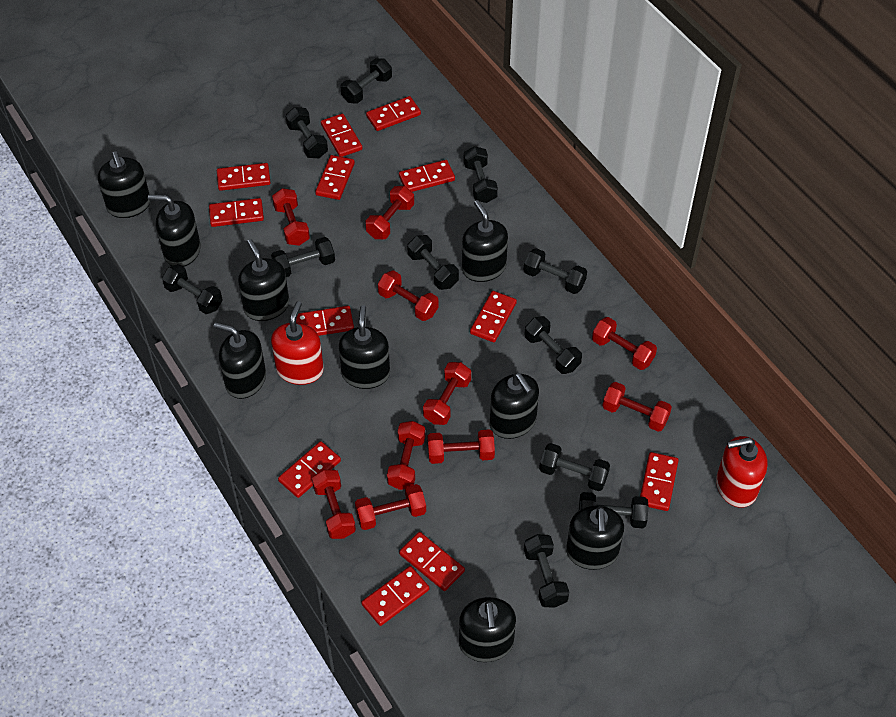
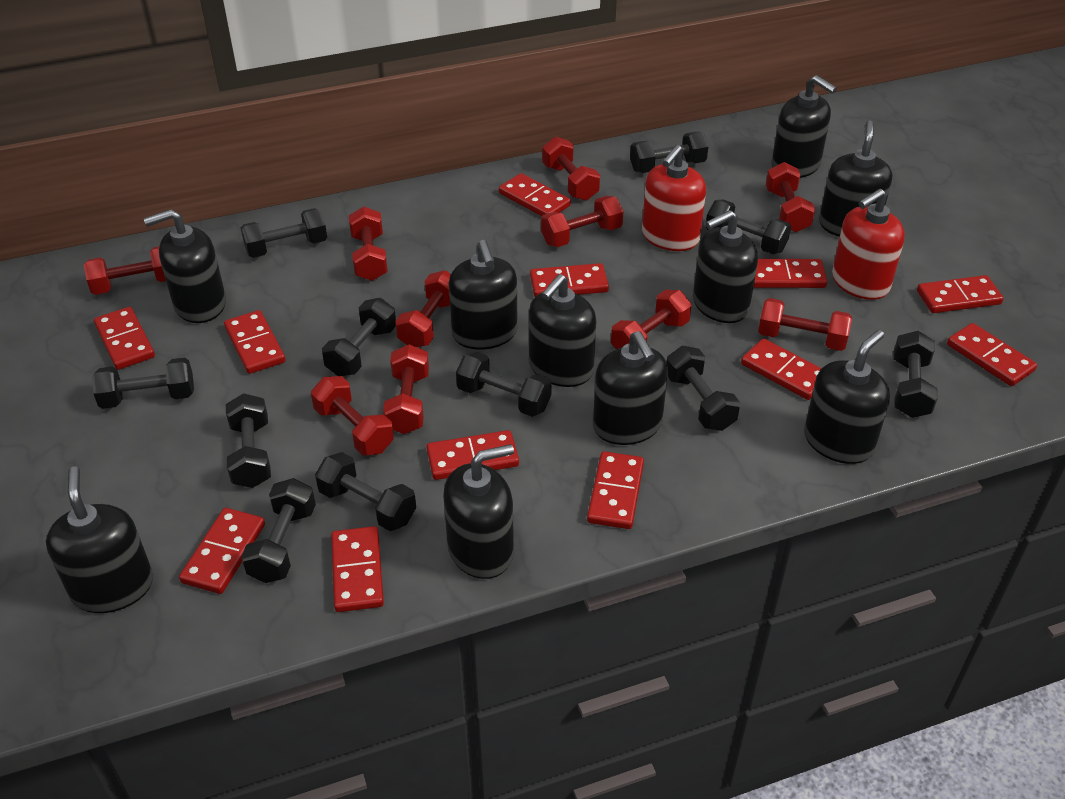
black soap dispenser: 9 -> 10

